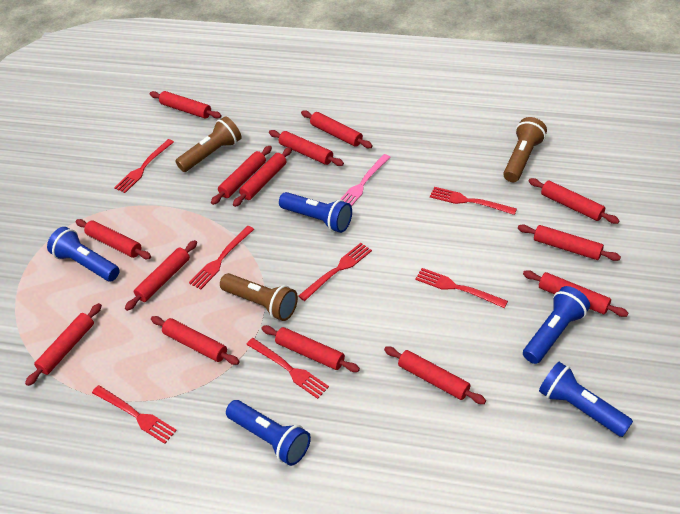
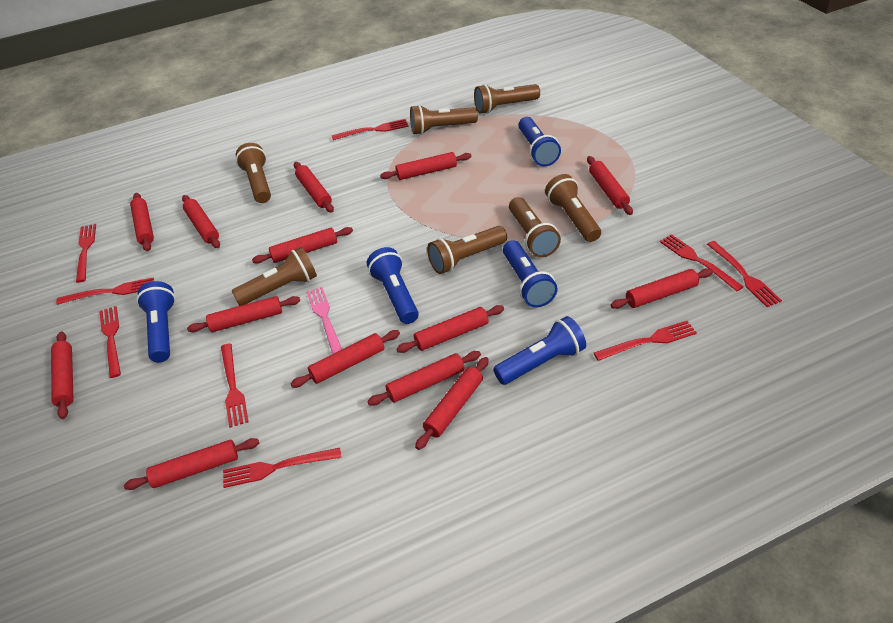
brown flashlight: 3 -> 7
red fork: 7 -> 9

